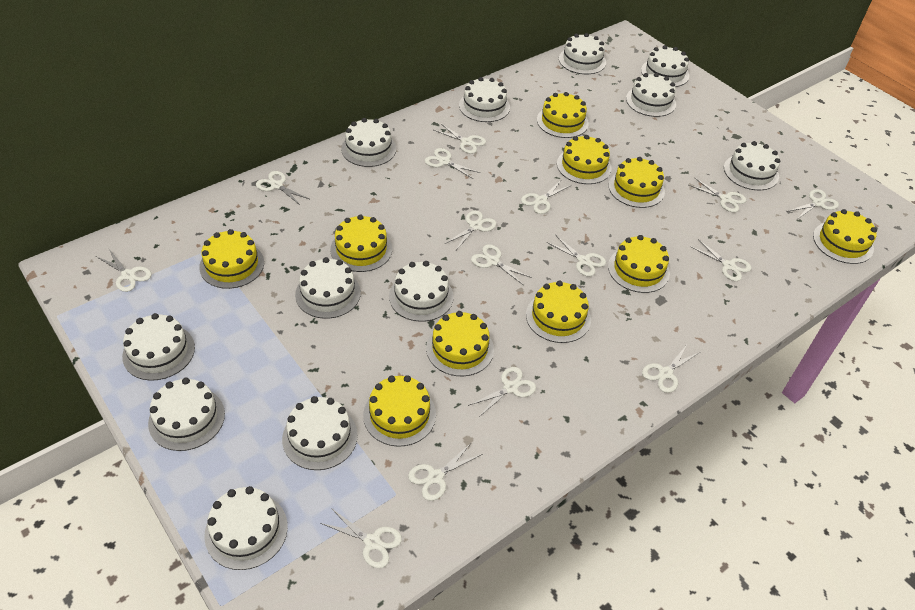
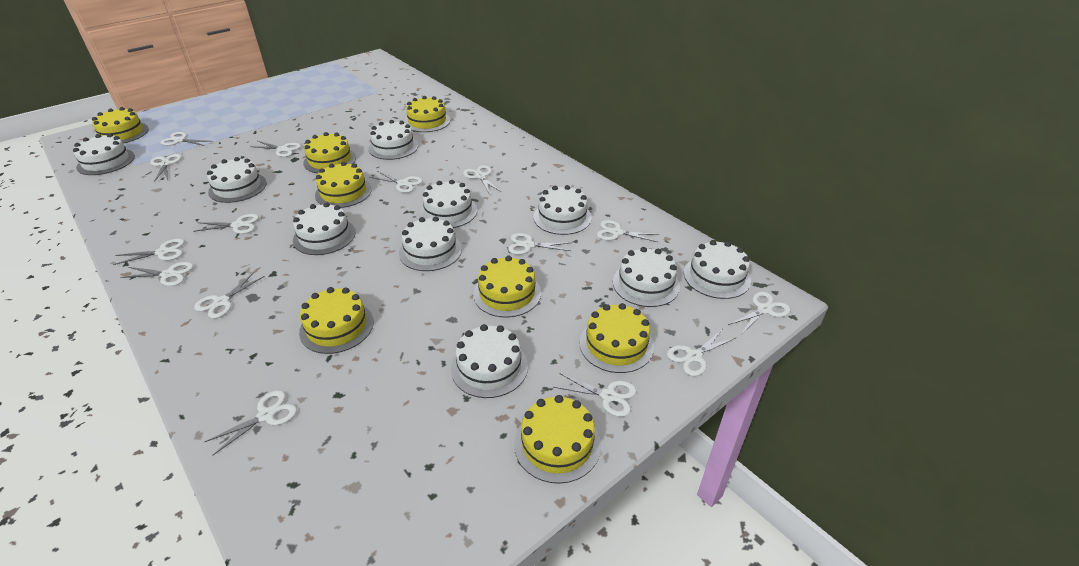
white cake: 12 -> 10
yellow cake: 10 -> 8

